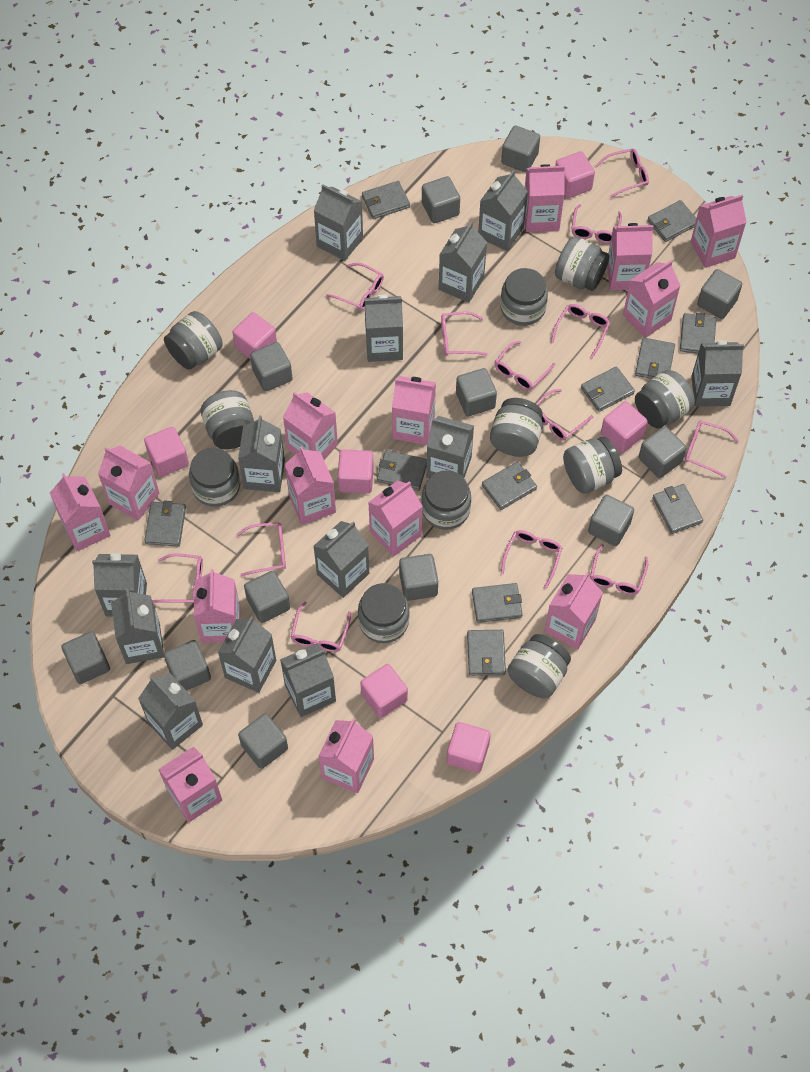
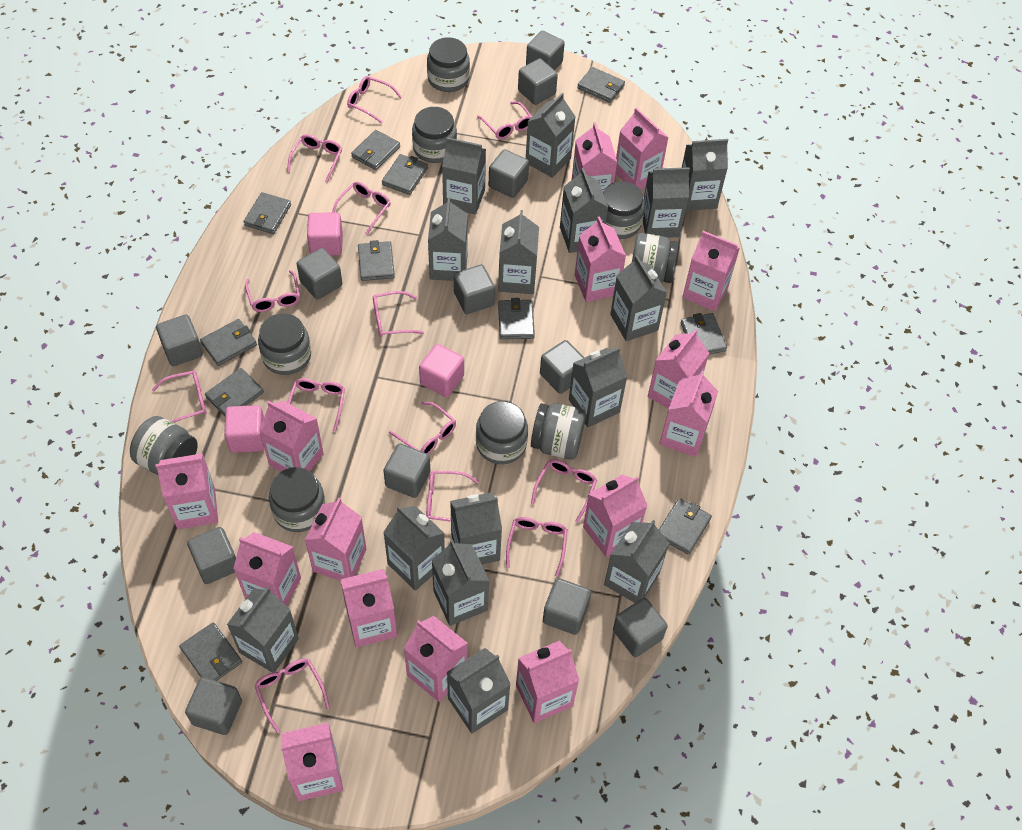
grey carton: 13 -> 15
grey jar: 11 -> 9
pink carton: 14 -> 15
pink cube: 7 -> 3

